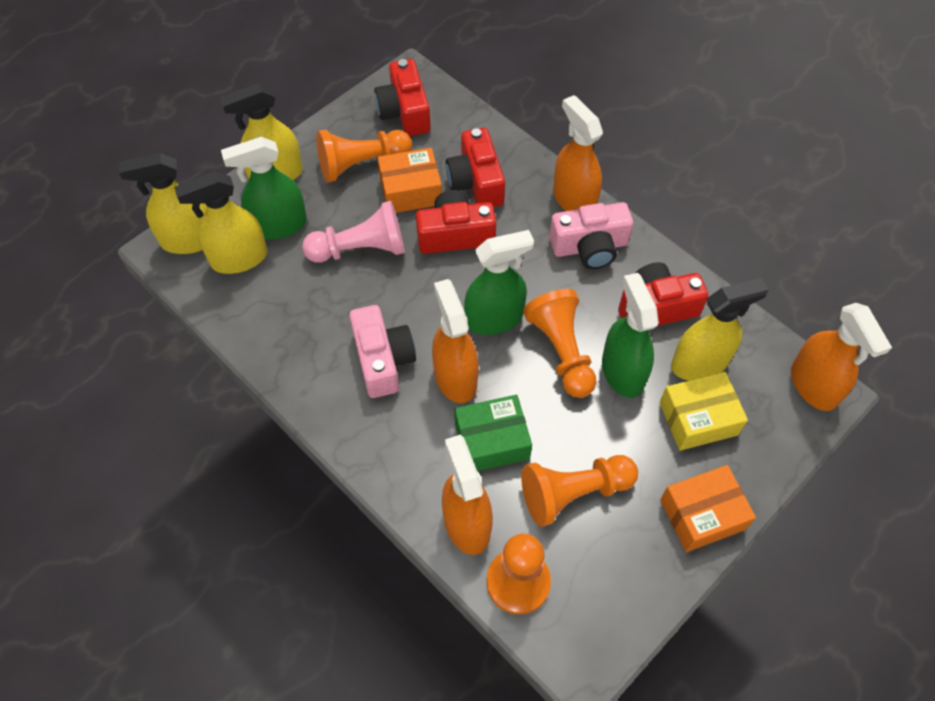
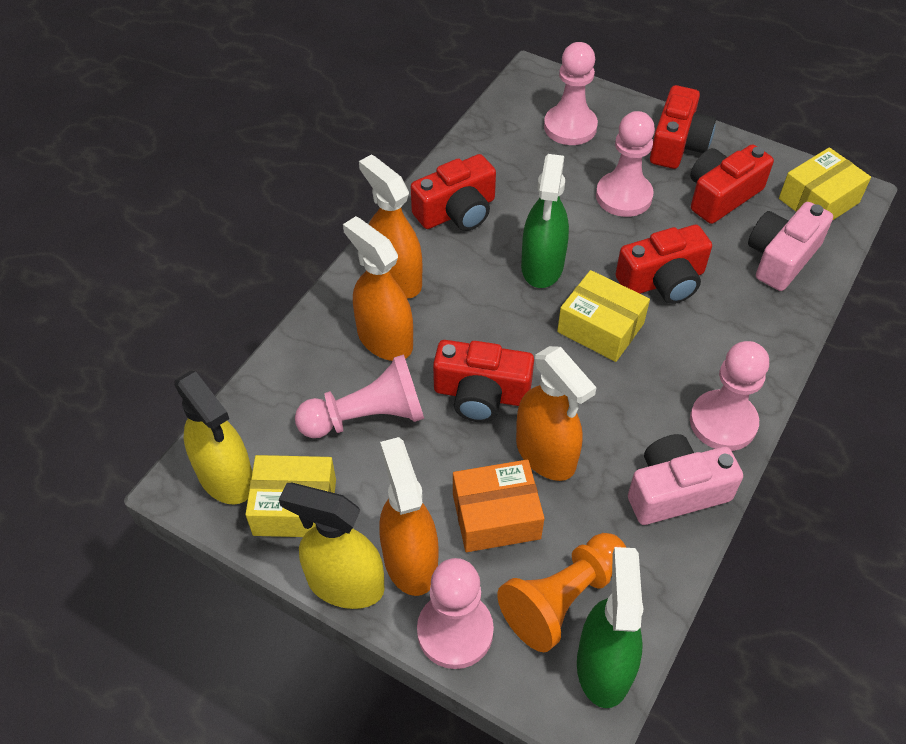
green box: 1 -> 0
green spray bottle: 3 -> 2
orange box: 2 -> 1
orange pawn: 4 -> 1
pink pawn: 1 -> 5
red camera: 4 -> 5
yellow box: 1 -> 3
yellow spray bottle: 4 -> 2

